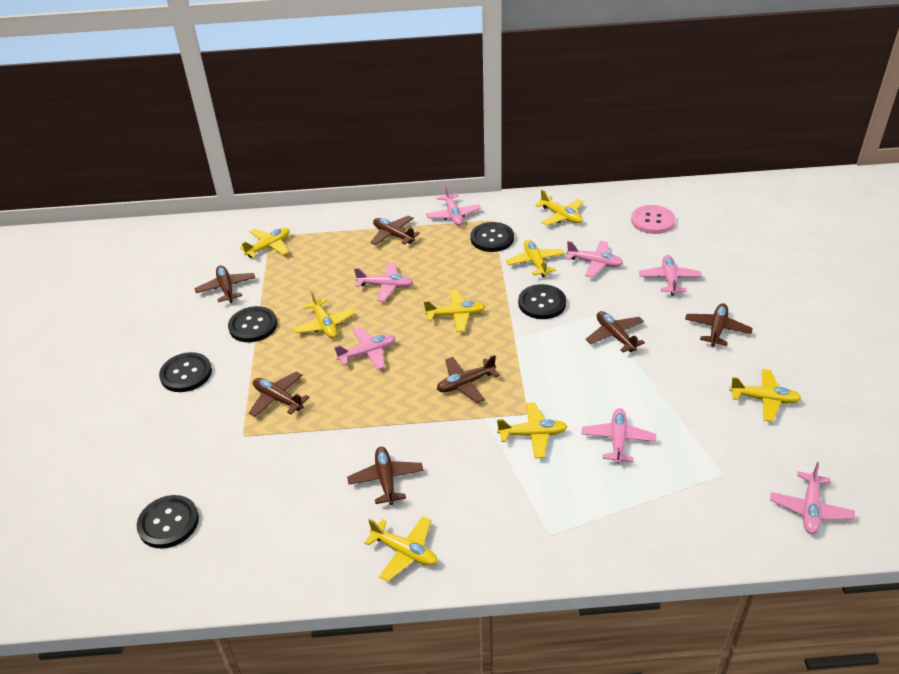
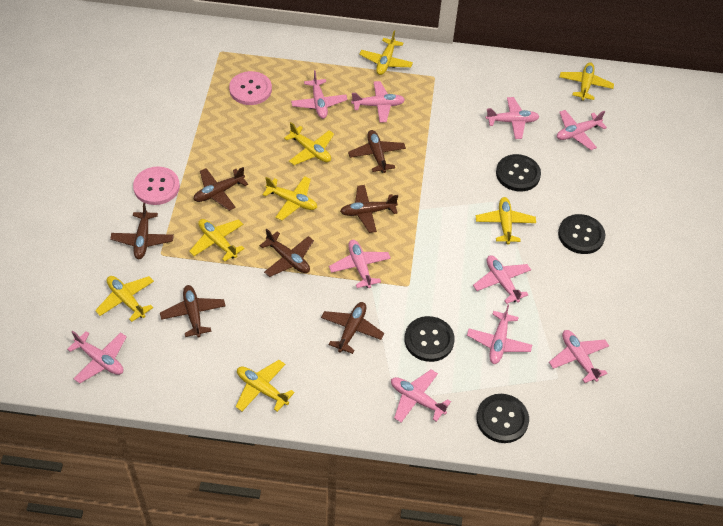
black button: 5 -> 4
pink button: 1 -> 2
pink plane: 7 -> 10

